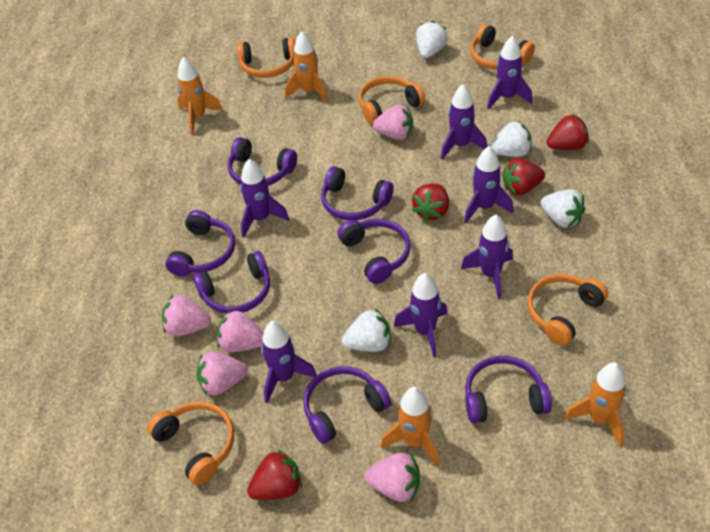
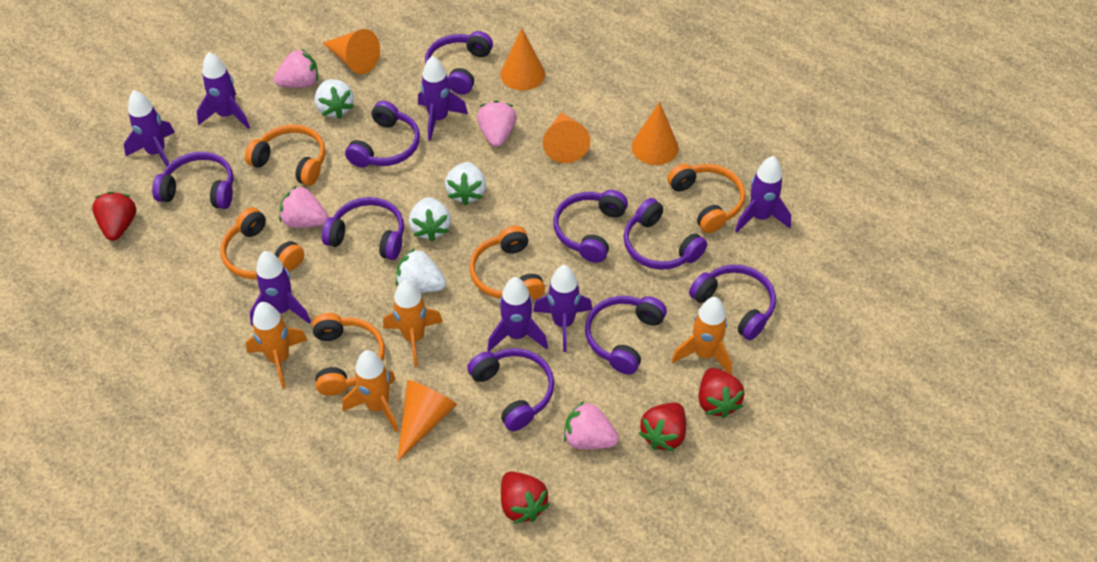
orange cone: 0 -> 5
pink strawberry: 5 -> 4
purple headphones: 7 -> 9

